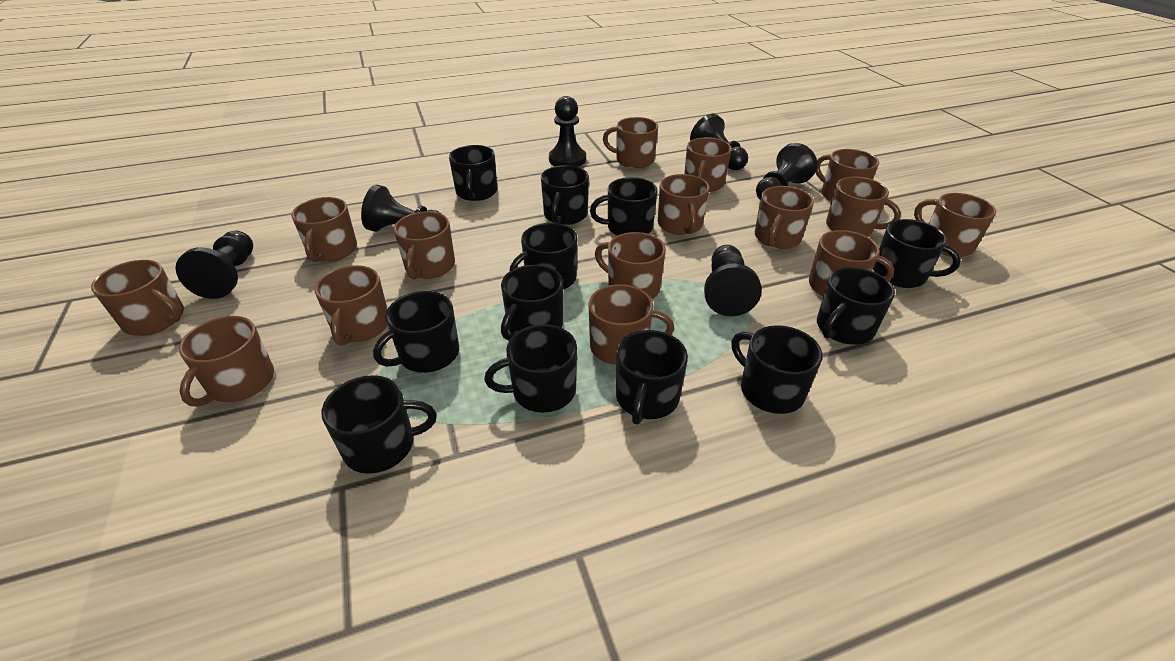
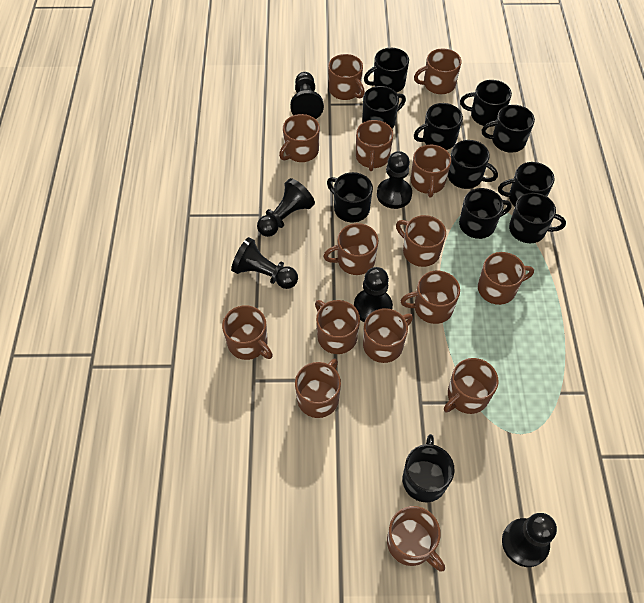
black mug: 12 -> 11

